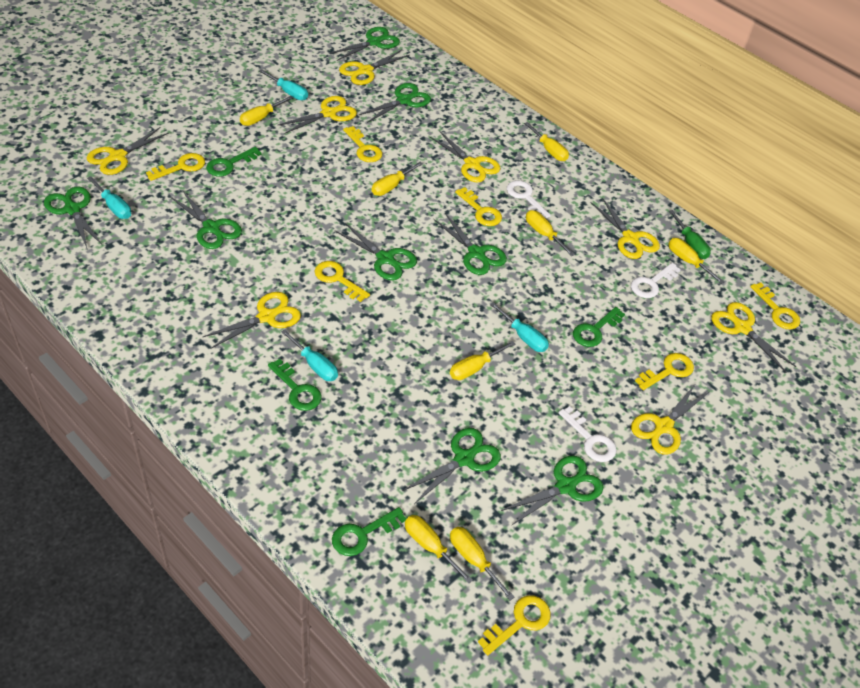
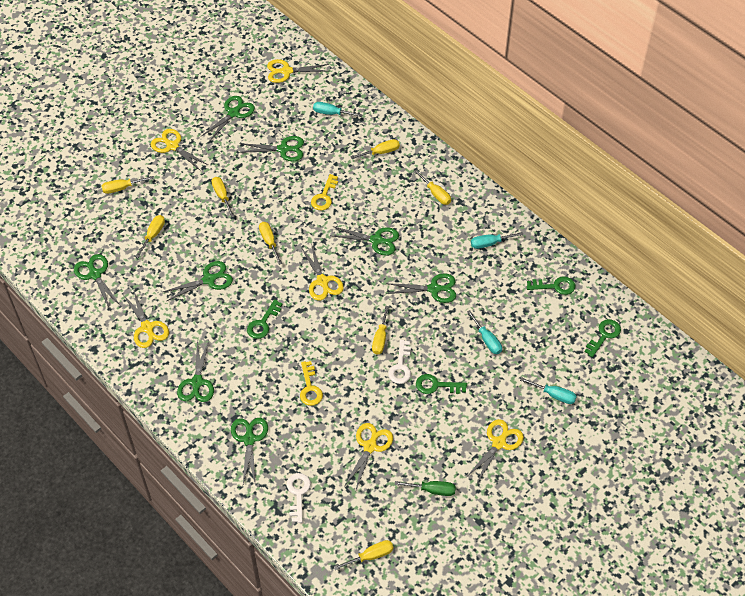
white key: 3 -> 2
yellow key: 7 -> 2
yellow scissors: 8 -> 6

